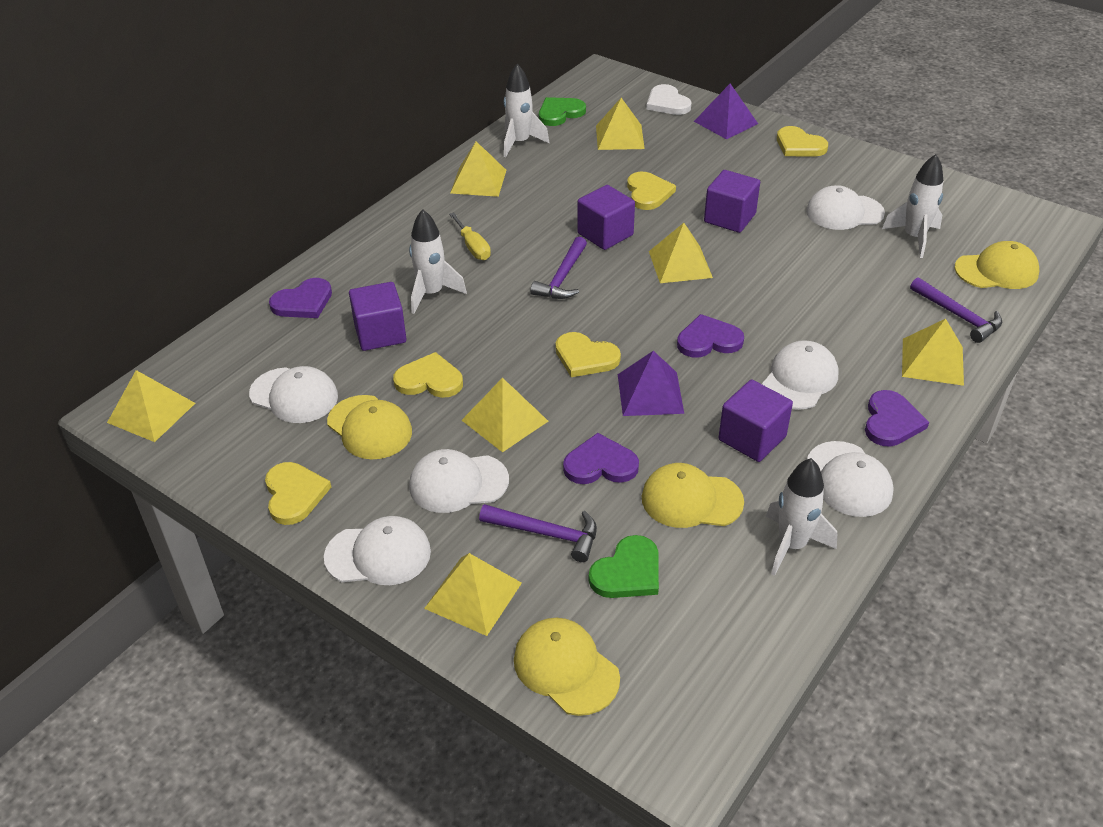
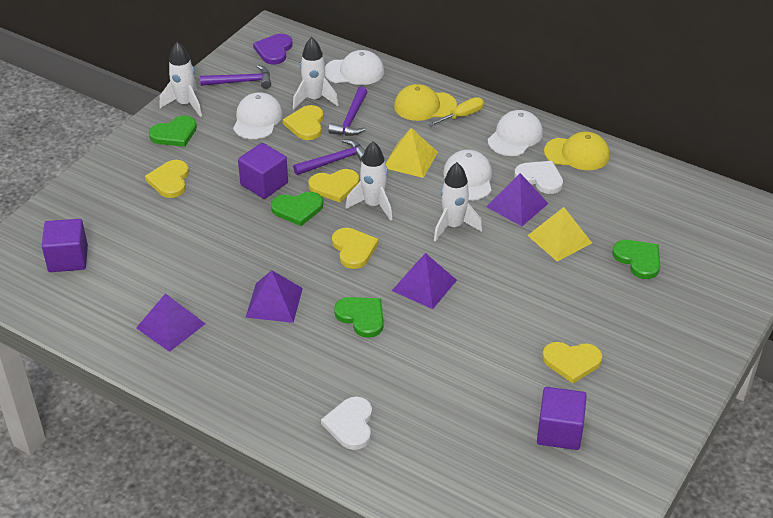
green heart: 2 -> 4
purple cube: 4 -> 3
purple heart: 4 -> 1
purple pyramid: 2 -> 4
white cap: 6 -> 4
white heart: 1 -> 2
yellow cap: 4 -> 2
yellow pyramid: 7 -> 2

